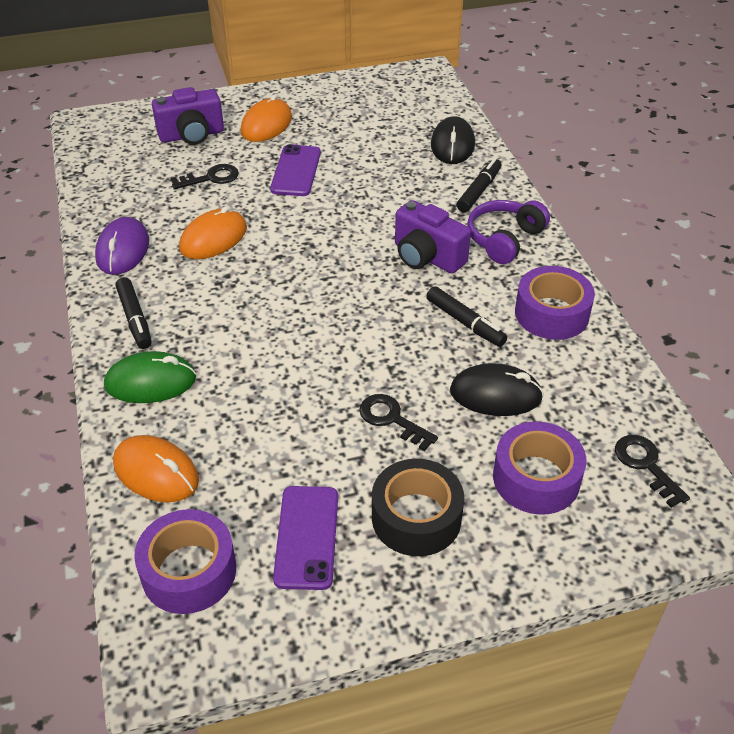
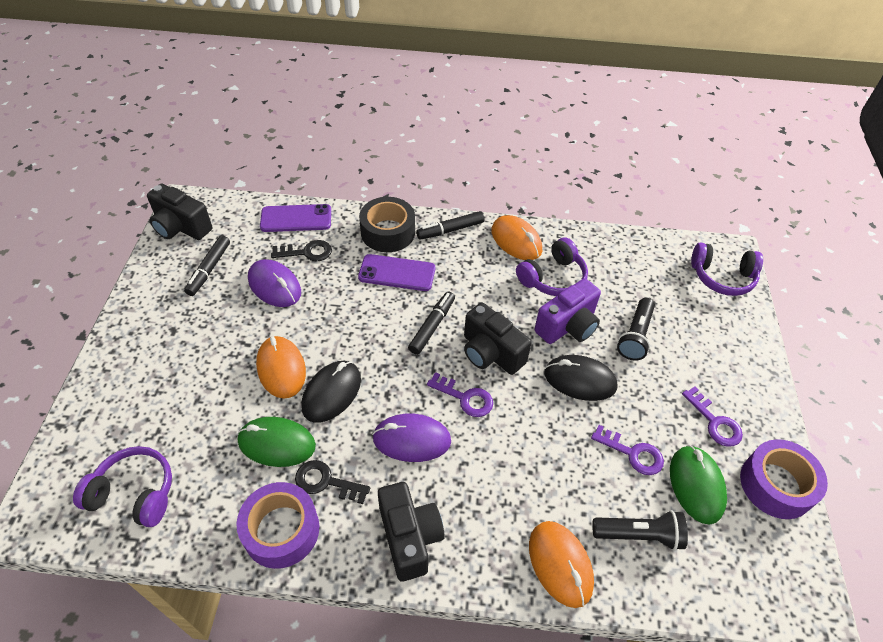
black camera: 0 -> 3
black flashlight: 0 -> 2
black key: 3 -> 2
green mouse: 1 -> 2
purple camera: 2 -> 1
purple headphones: 1 -> 3
purple key: 0 -> 3
purple mouse: 1 -> 2
purple tape: 3 -> 2

